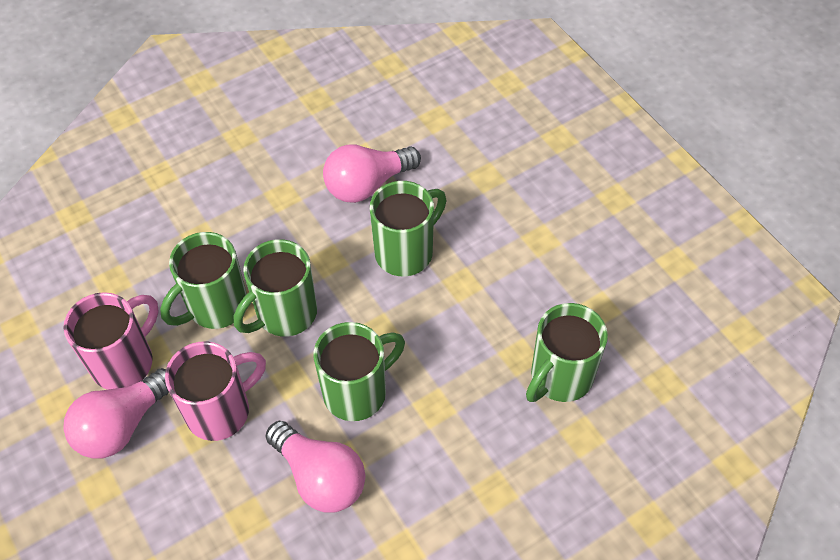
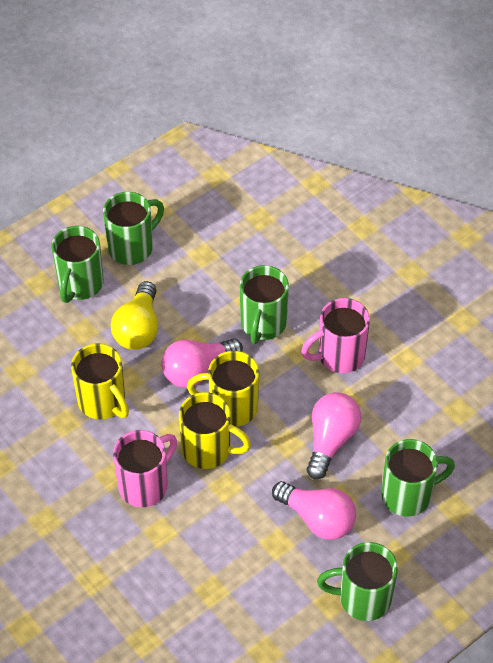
yellow light bulb: 0 -> 1
yellow mug: 0 -> 3

